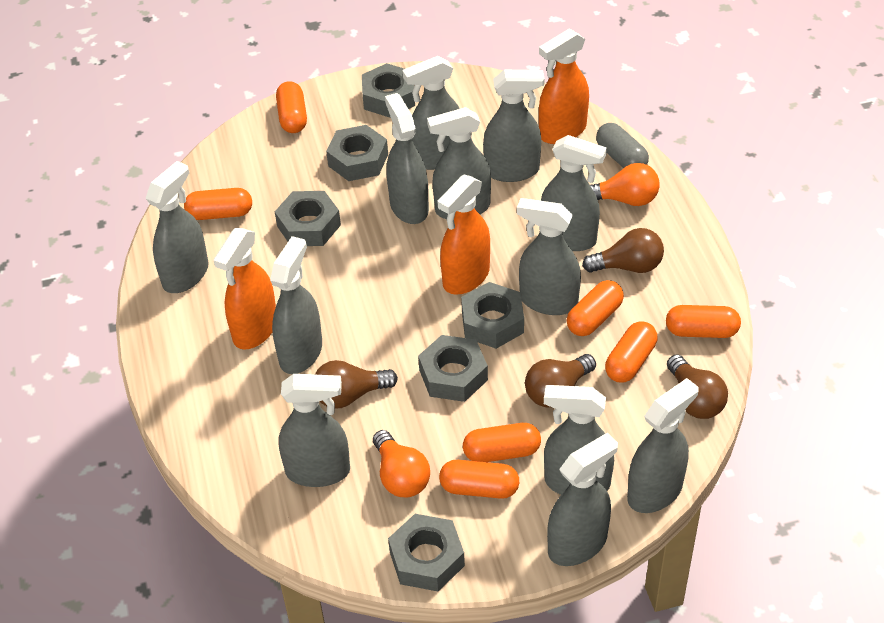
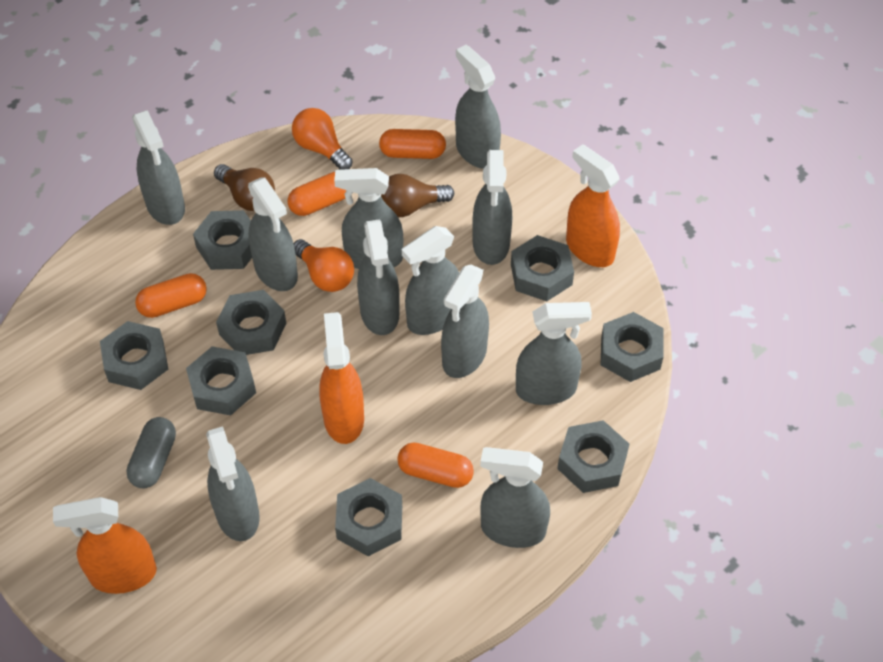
brown light bulb: 4 -> 2
grey nut: 6 -> 8
grey spray bottle: 12 -> 11
orange capsule: 7 -> 4

